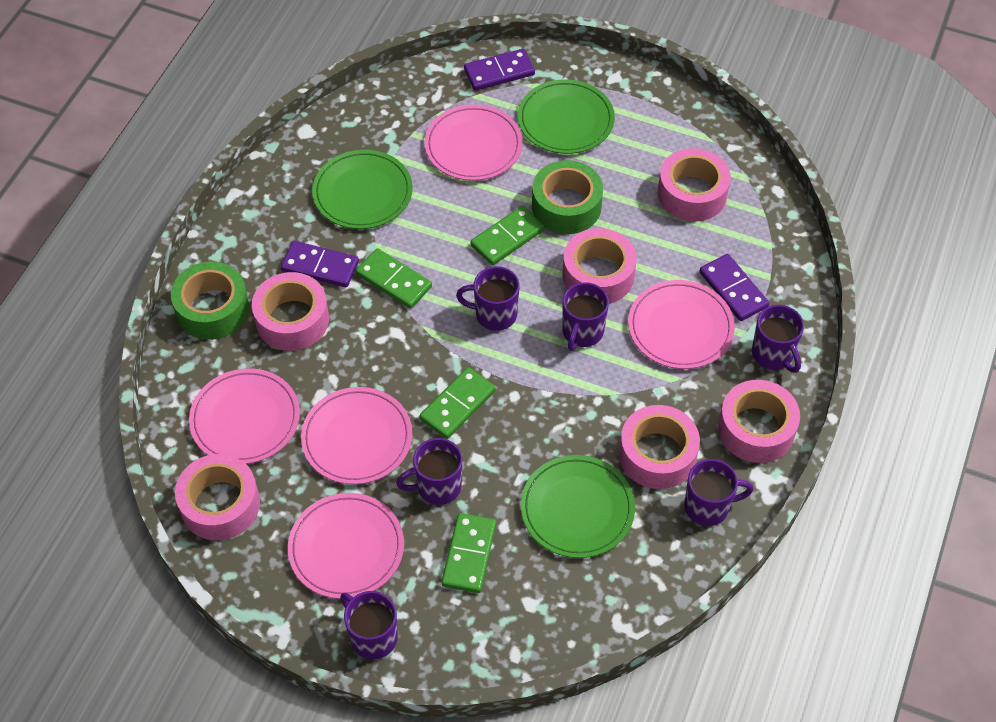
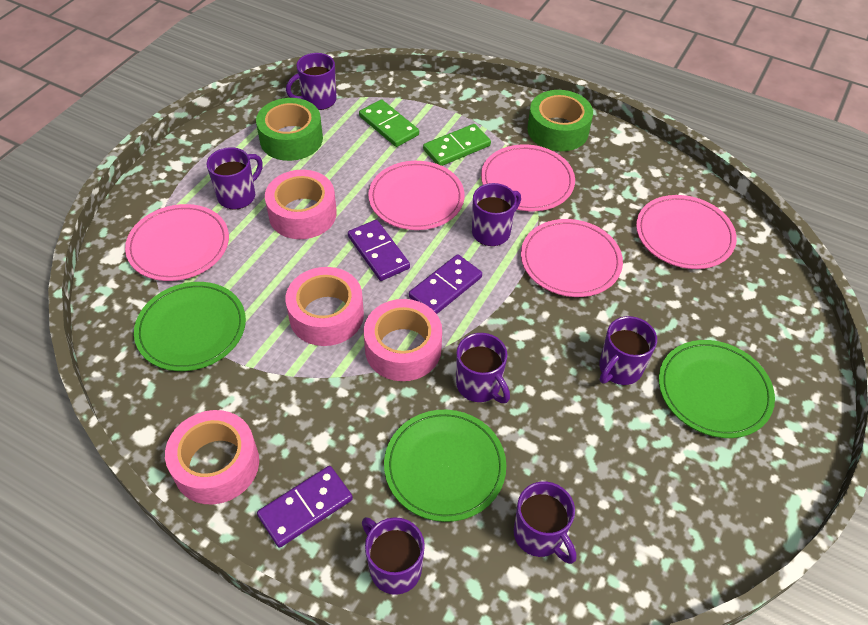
green domino: 4 -> 2
pink tape: 6 -> 4
purple mug: 6 -> 7

